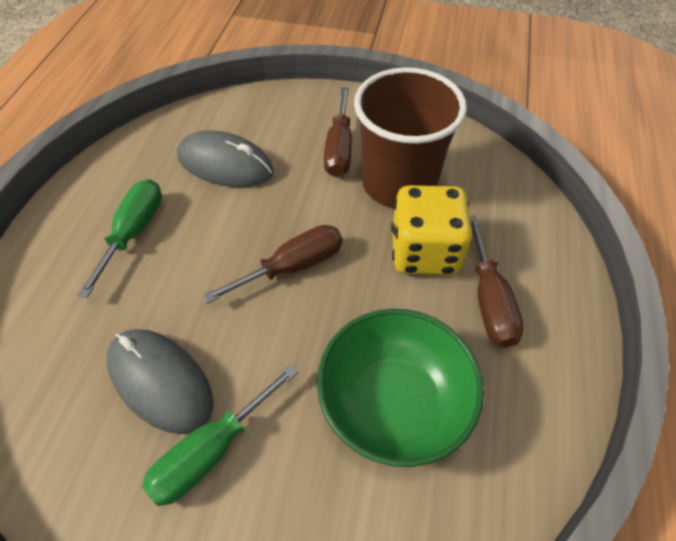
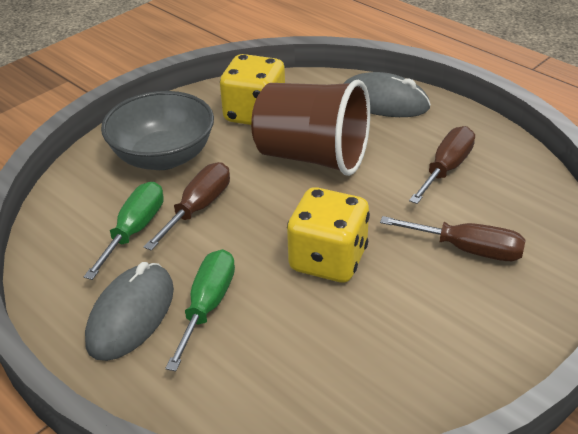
green bowl: 1 -> 0
grey bowl: 0 -> 1
yellow dice: 1 -> 2

